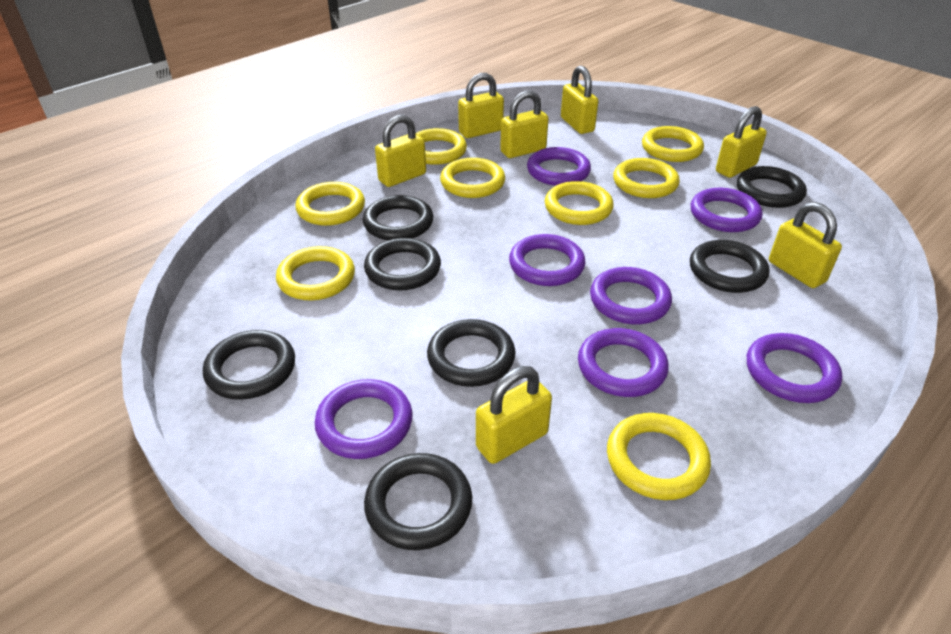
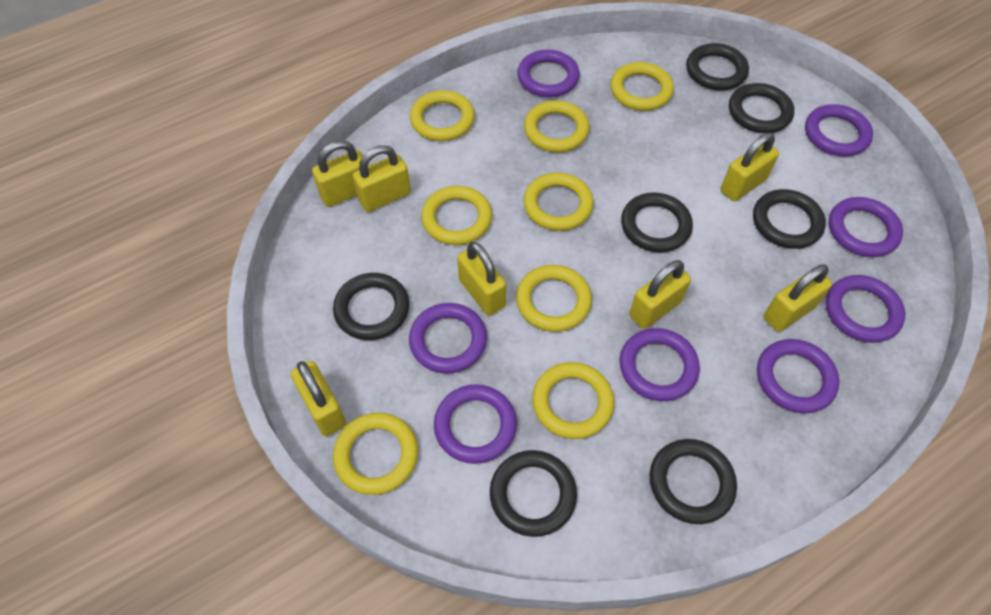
purple ring: 7 -> 8

